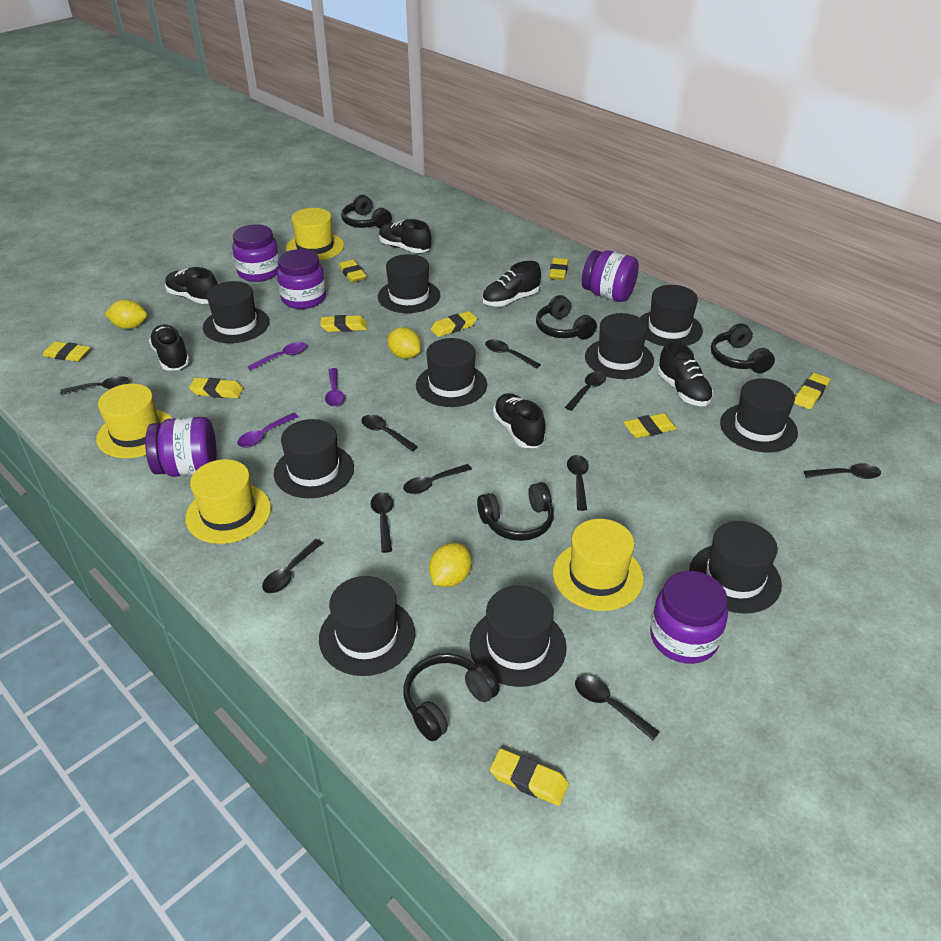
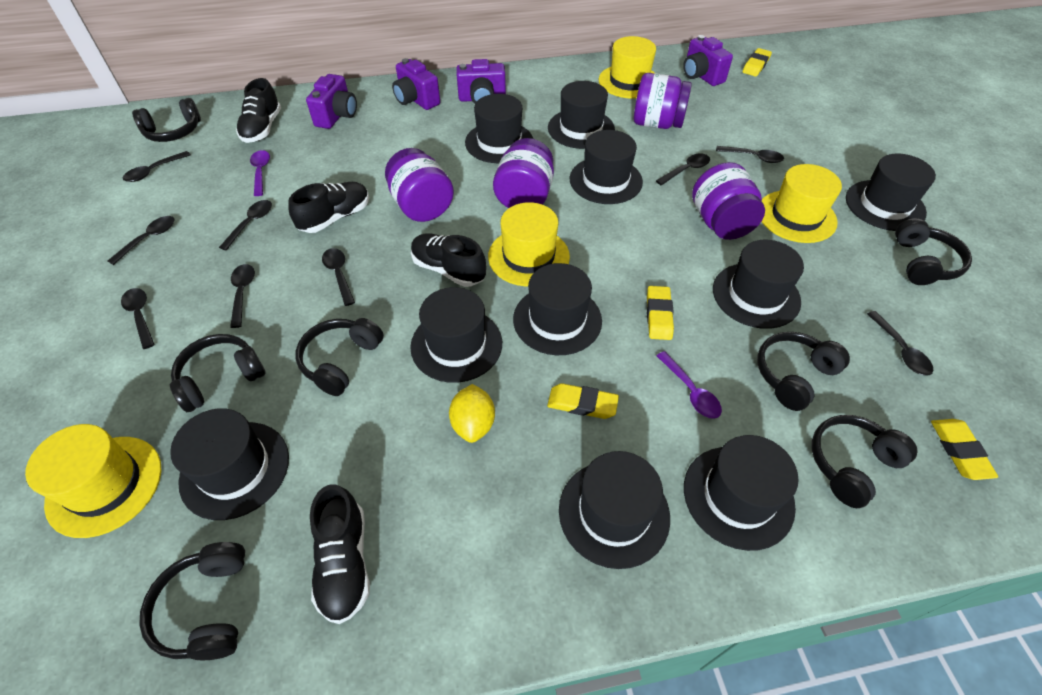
black headphones: 5 -> 7
black shoe: 6 -> 4
black spoon: 10 -> 9
purple camera: 0 -> 4
purple jar: 5 -> 4
purple spoon: 3 -> 2
yellow eraser: 9 -> 4
yellow lemon: 3 -> 1

